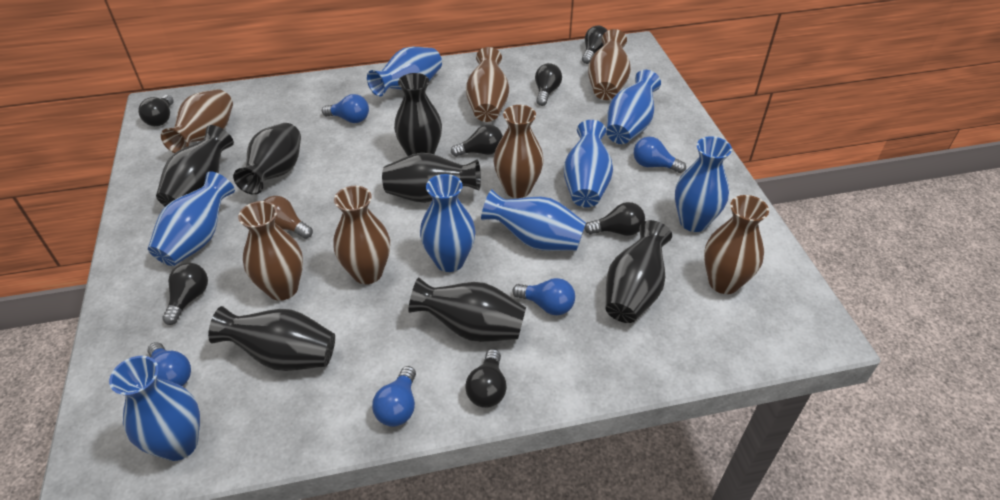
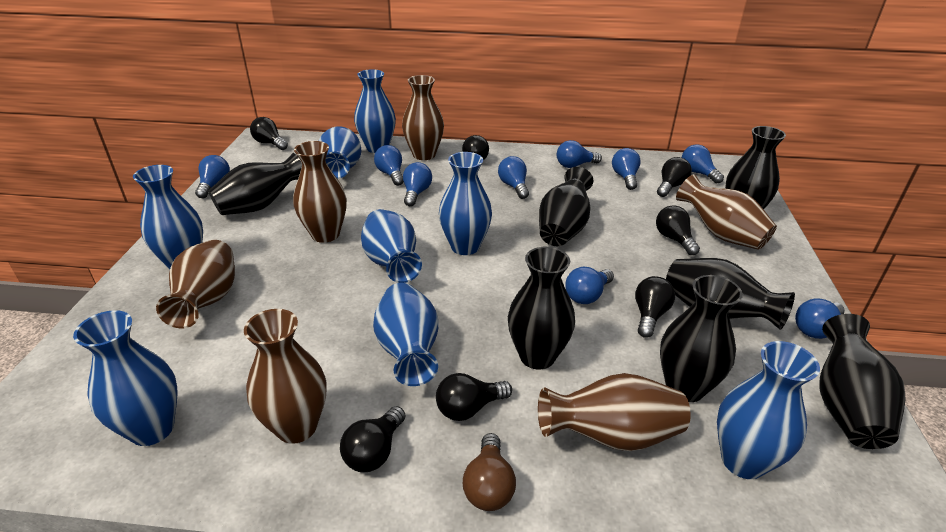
blue light bulb: 5 -> 9
brown vase: 7 -> 6

